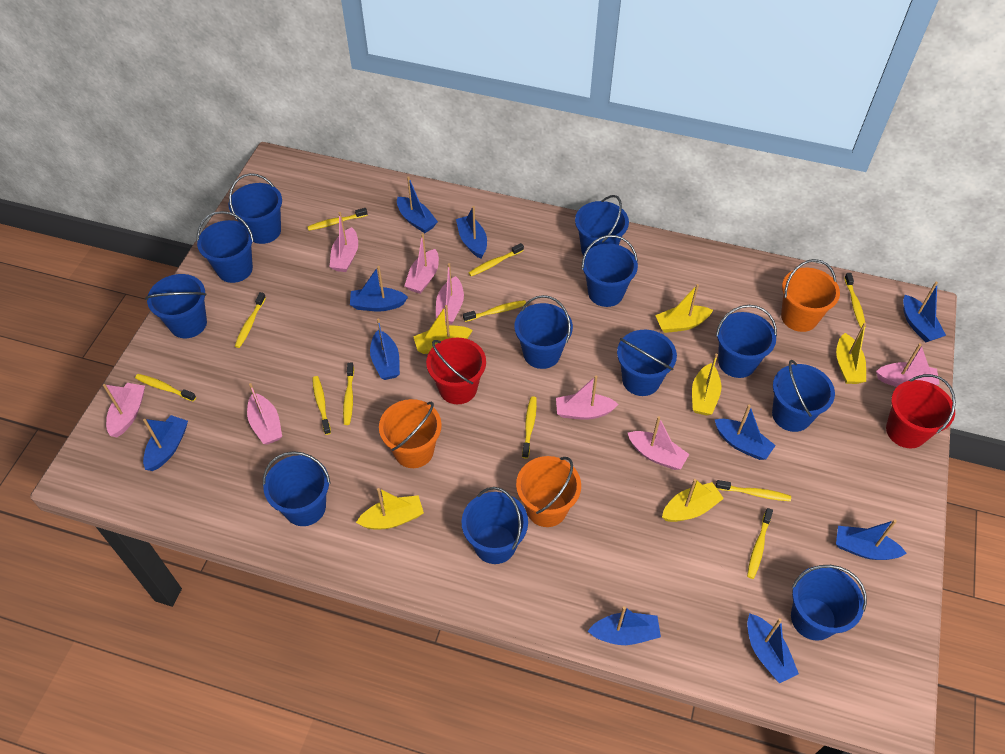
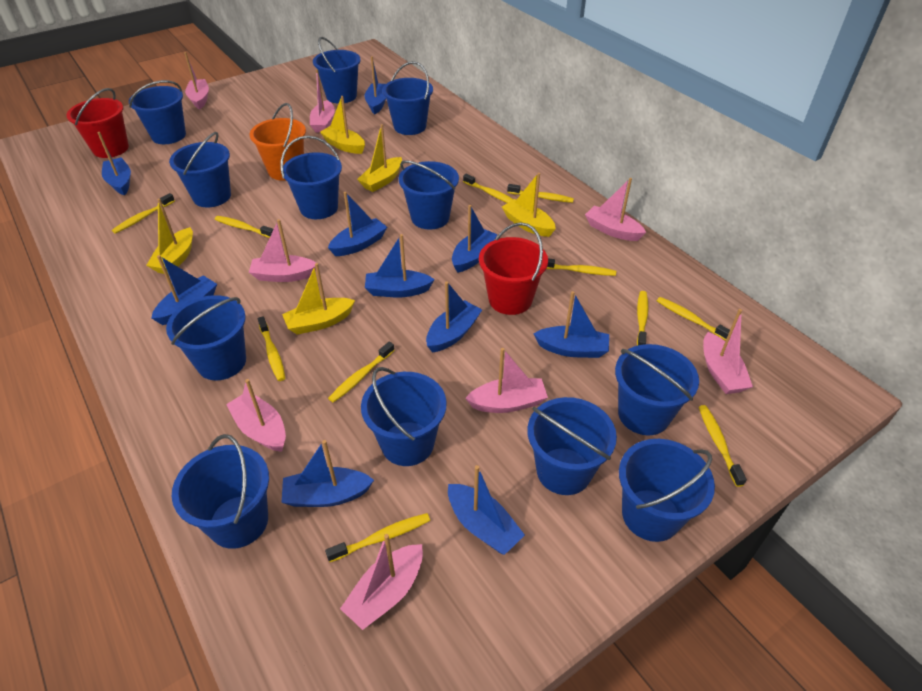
orange bucket: 3 -> 1
yellow boat: 6 -> 5

